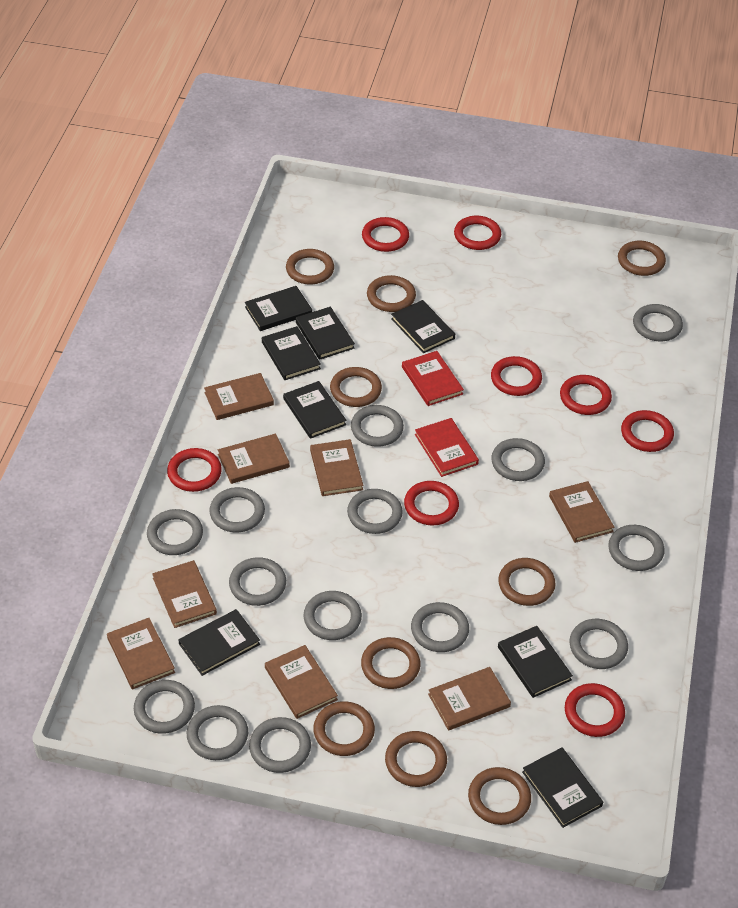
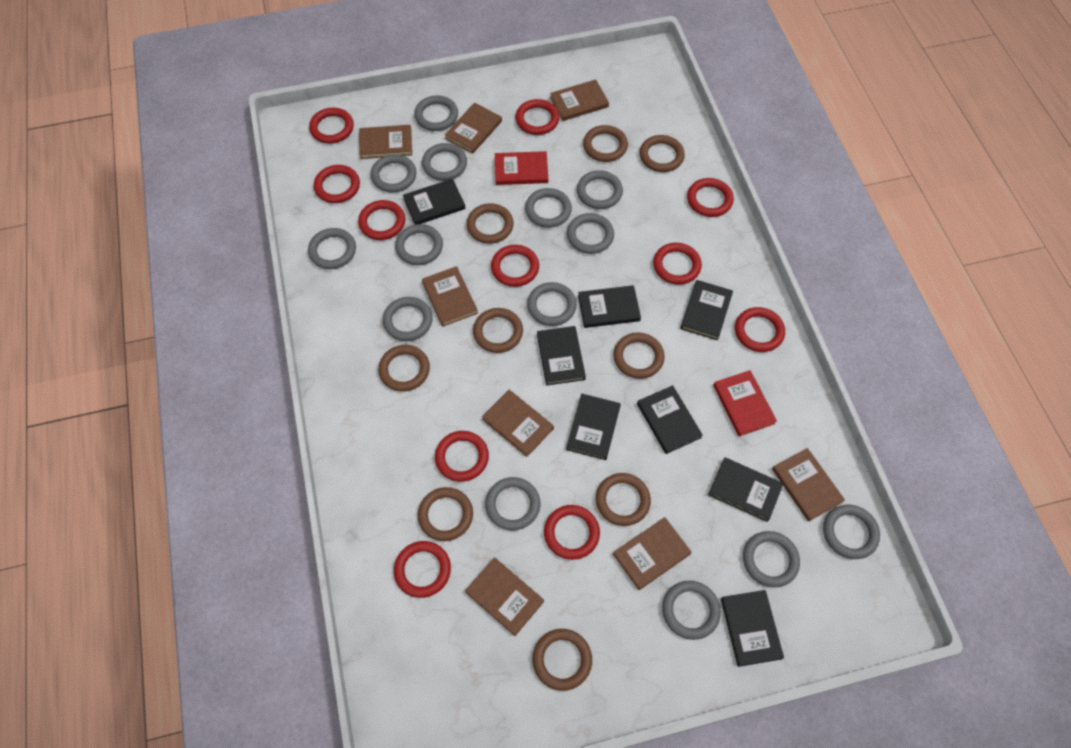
red ring: 8 -> 11

